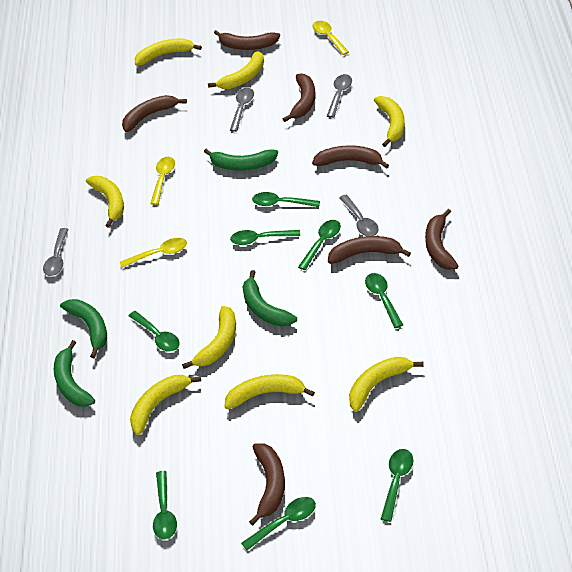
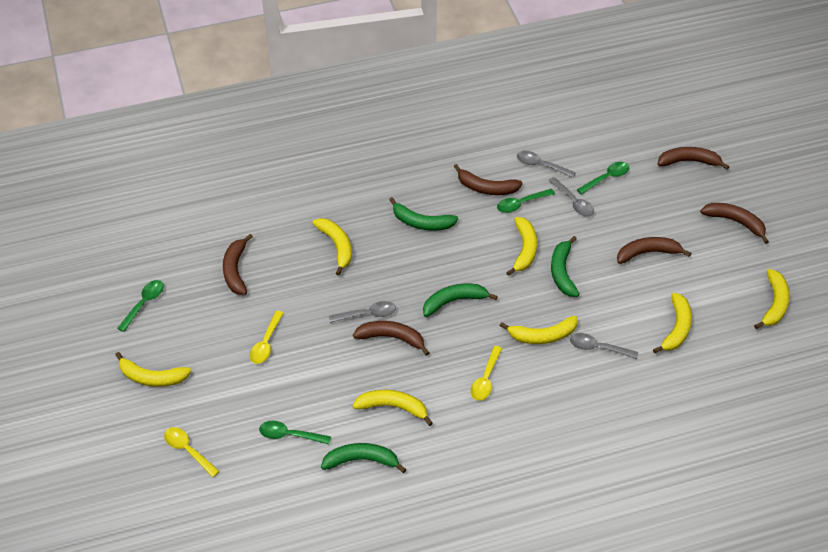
brown banana: 7 -> 6
green spoon: 8 -> 4
yellow banana: 8 -> 7

